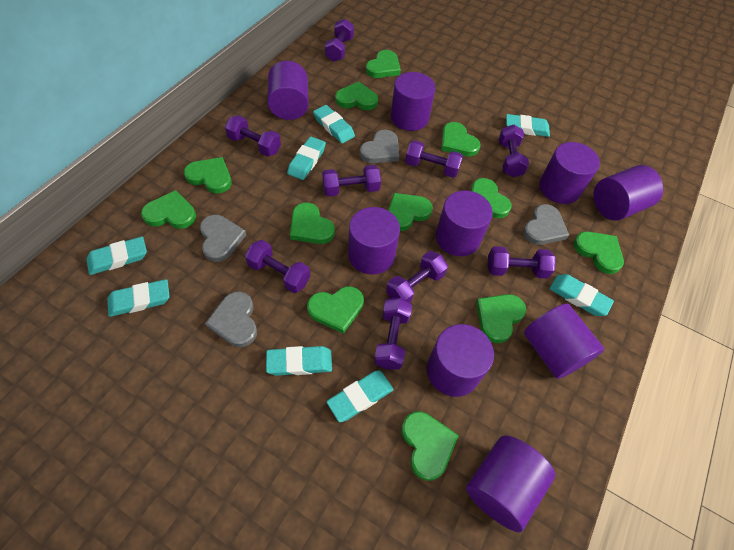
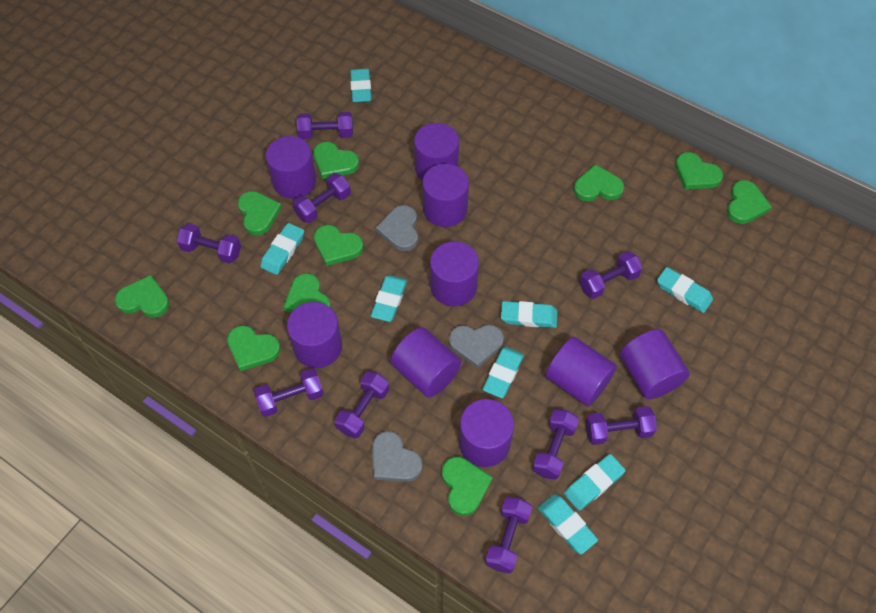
green heart: 12 -> 10
grey heart: 4 -> 3

